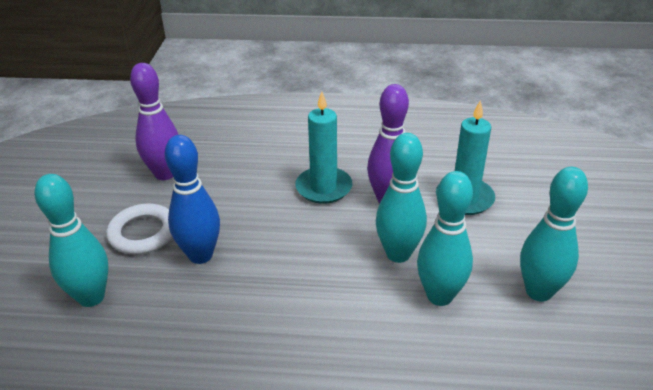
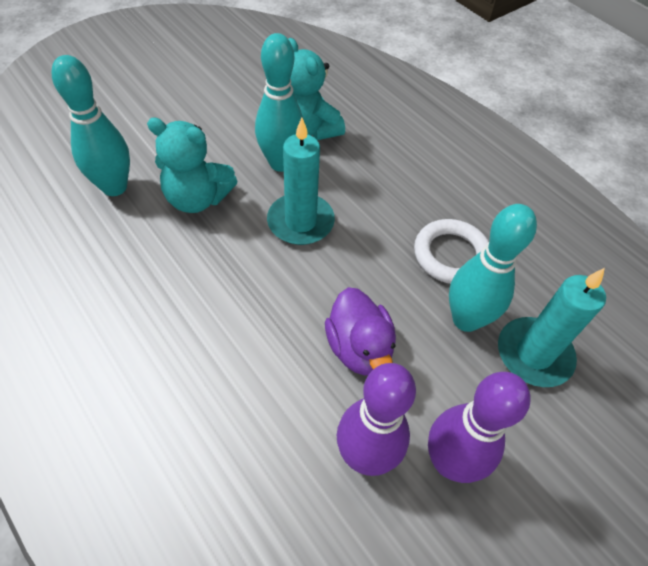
blue bowling pin: 1 -> 0
purple duck: 0 -> 1
turquoise bowling pin: 4 -> 3
turquoise teddy bear: 0 -> 2

